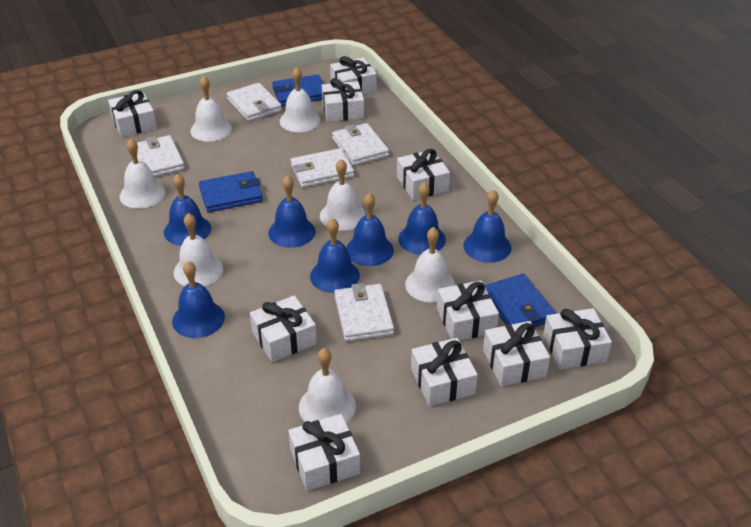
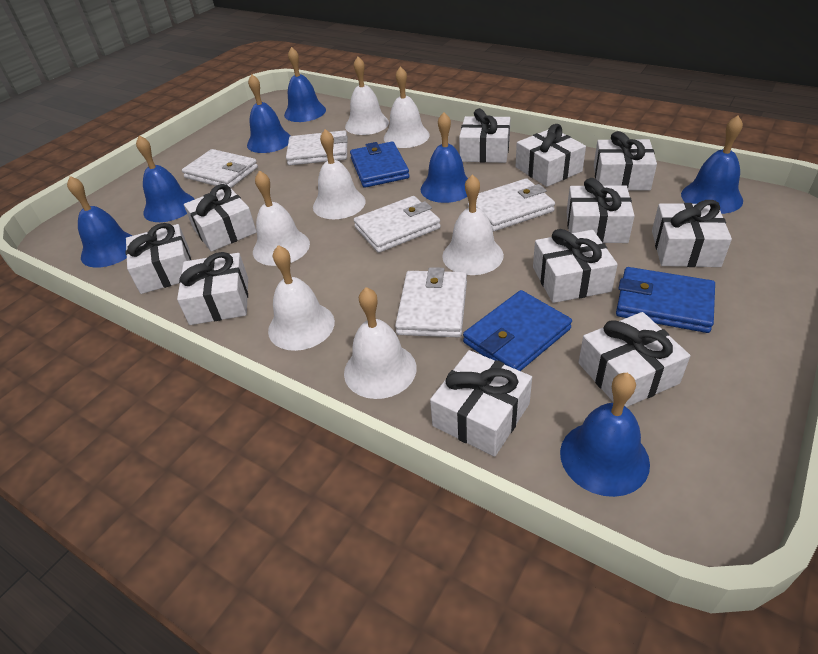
white gift: 10 -> 11

